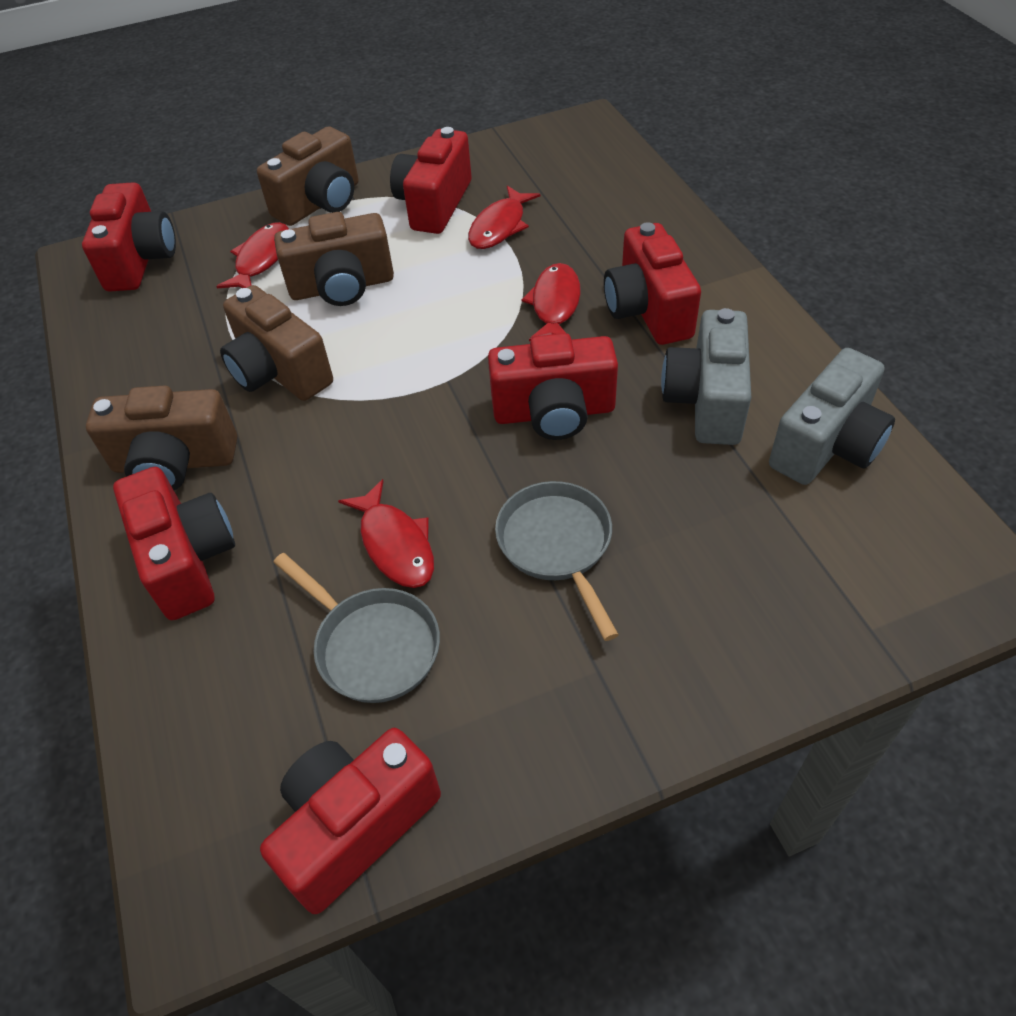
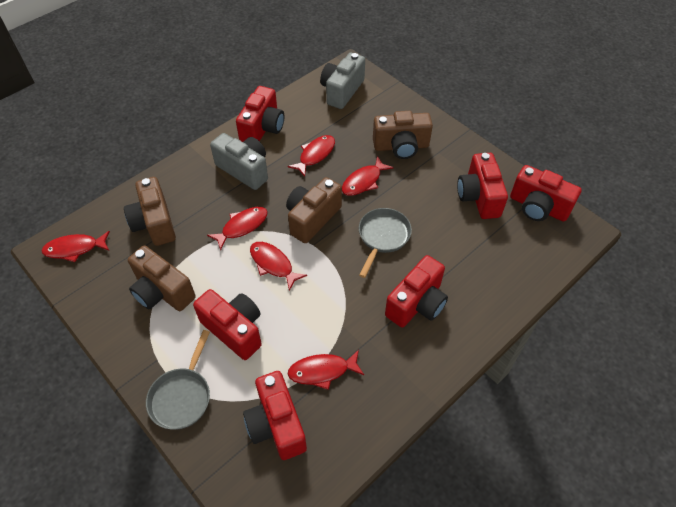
red fish: 4 -> 6

